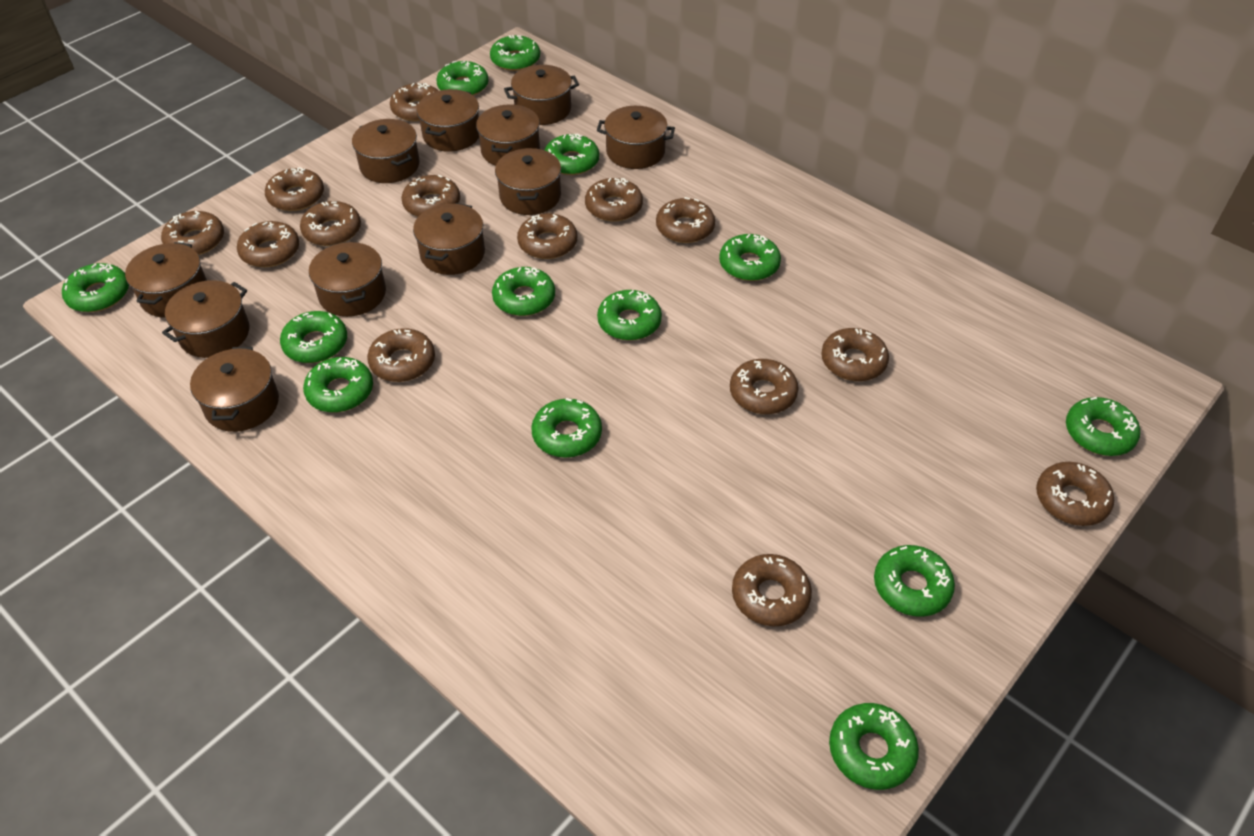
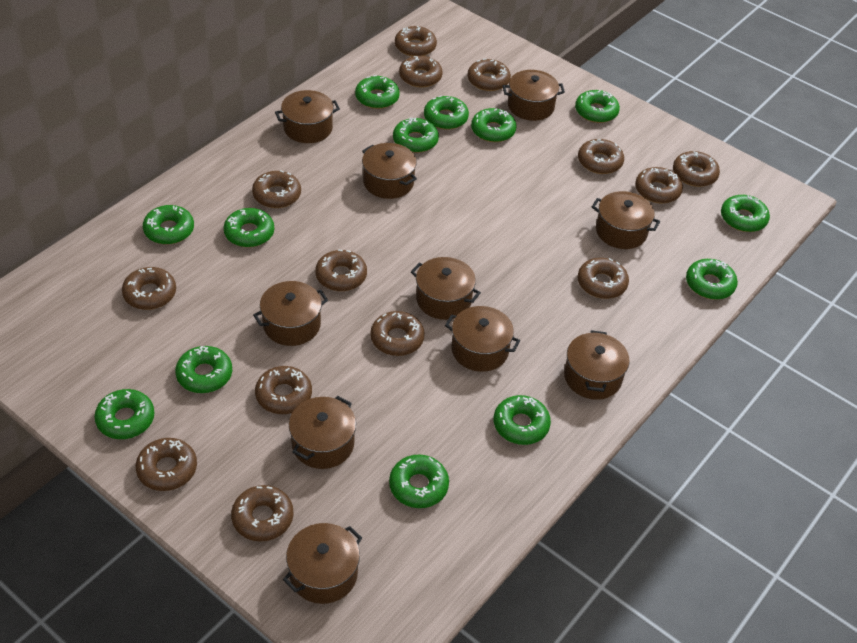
brown pot: 11 -> 10

